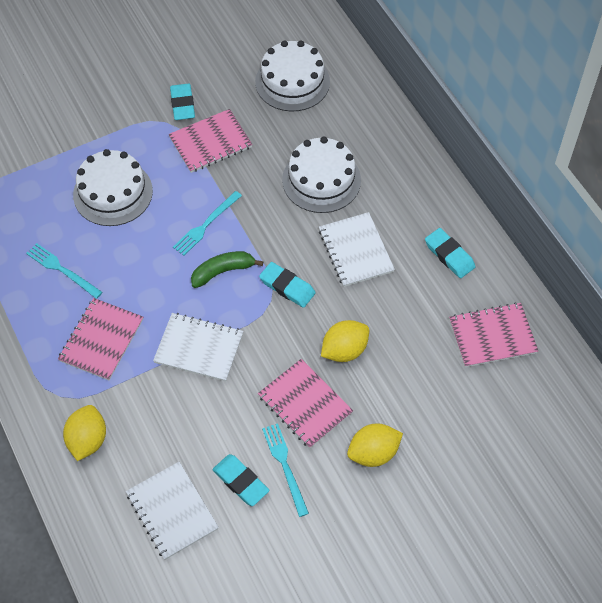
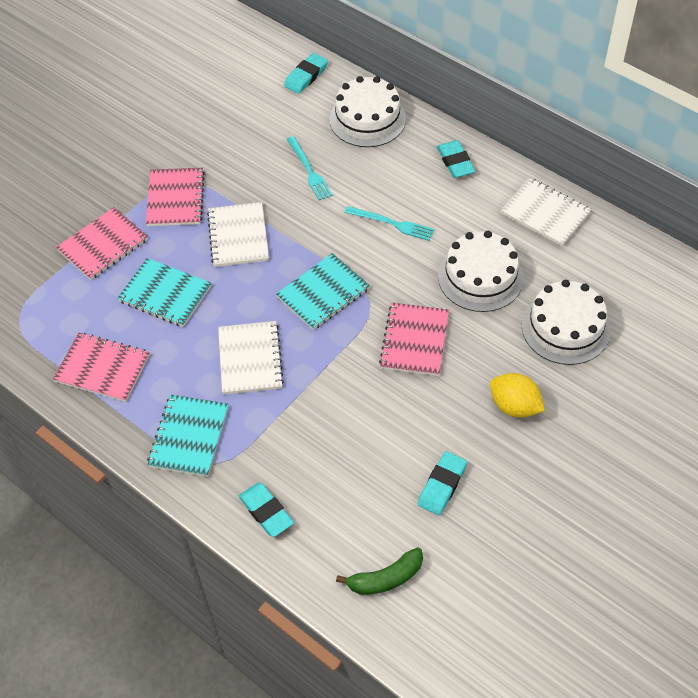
turquoise fork: 3 -> 2
turquoise notebook: 0 -> 3
yellow lemon: 3 -> 1

